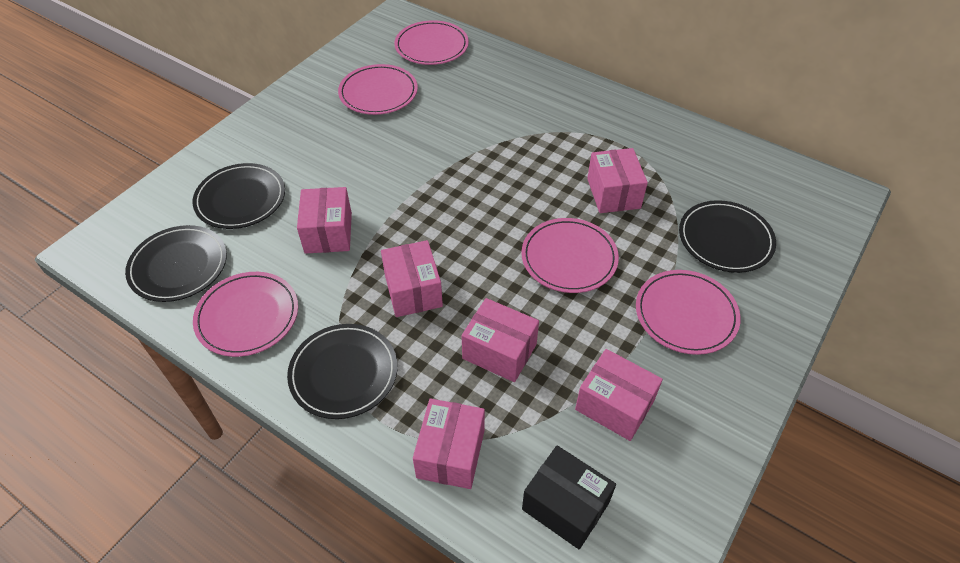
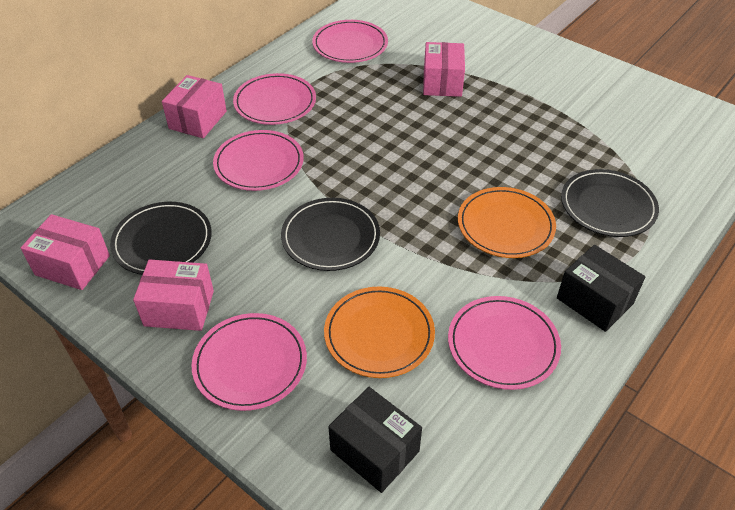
black box: 1 -> 2
black plate: 4 -> 3
orange plate: 0 -> 2
pink box: 6 -> 4

